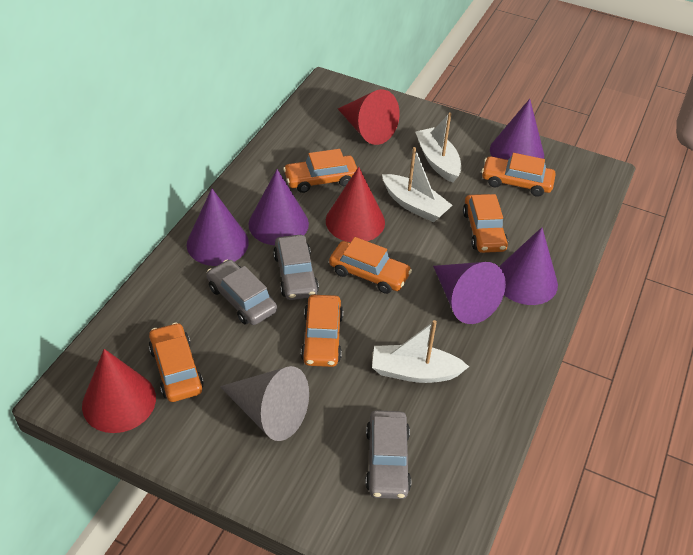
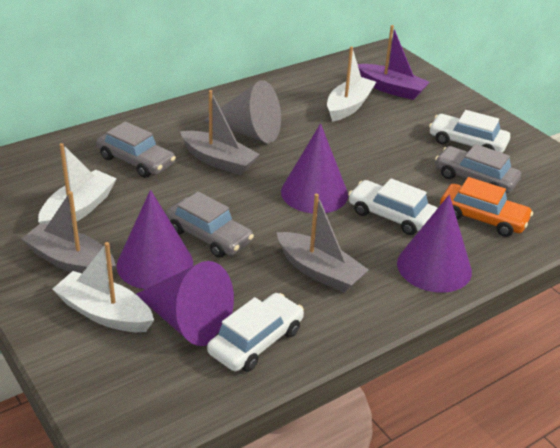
grey boat: 0 -> 3
orange car: 6 -> 1
purple boat: 0 -> 1
purple cone: 5 -> 4
red cone: 3 -> 0
white car: 0 -> 3

